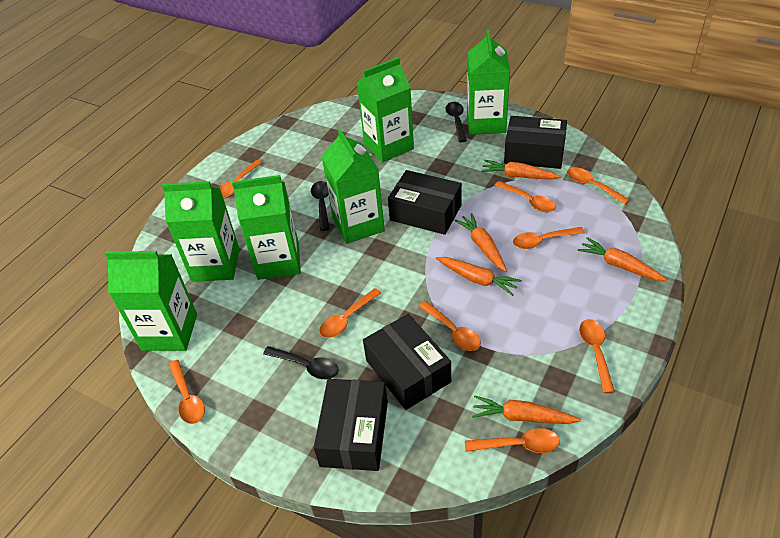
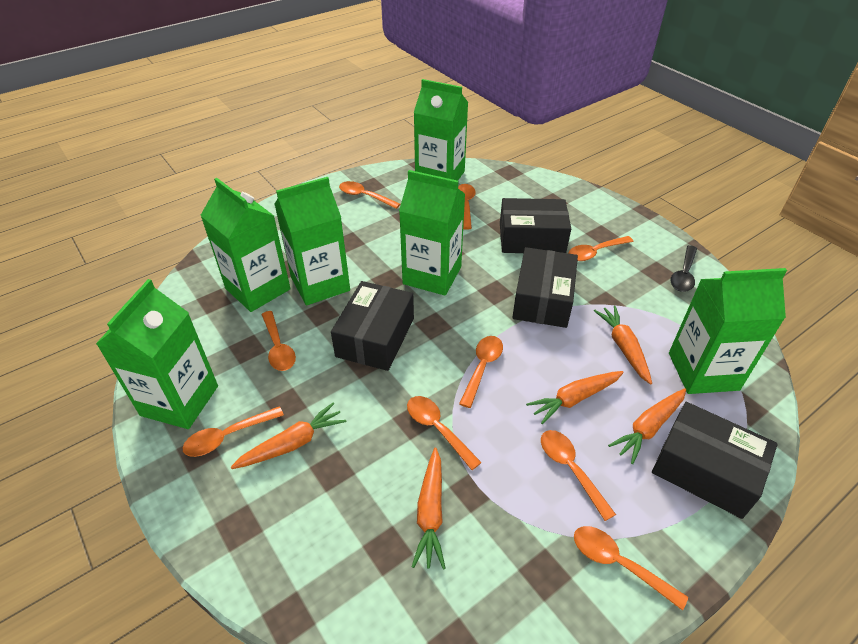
black spoon: 3 -> 1

